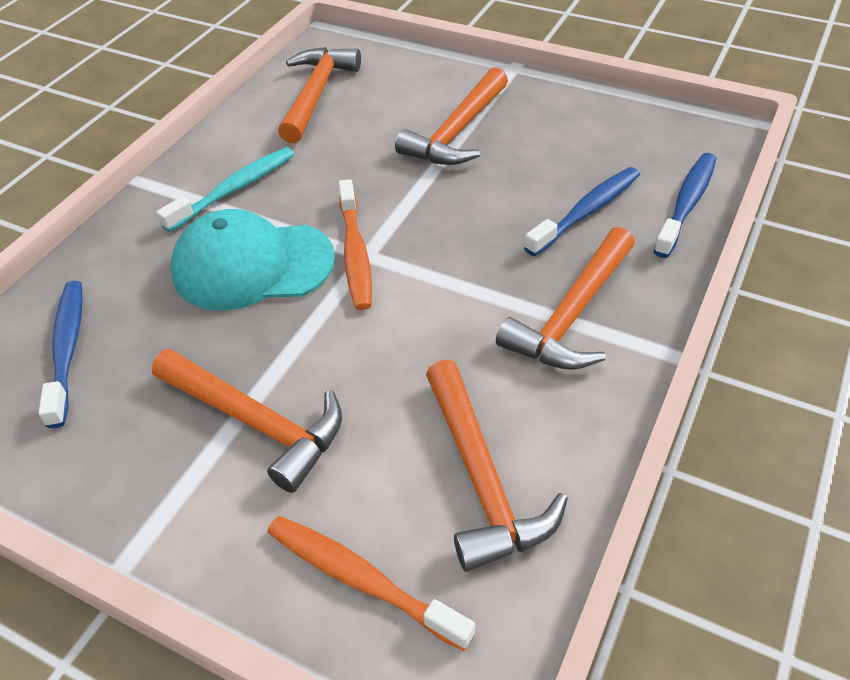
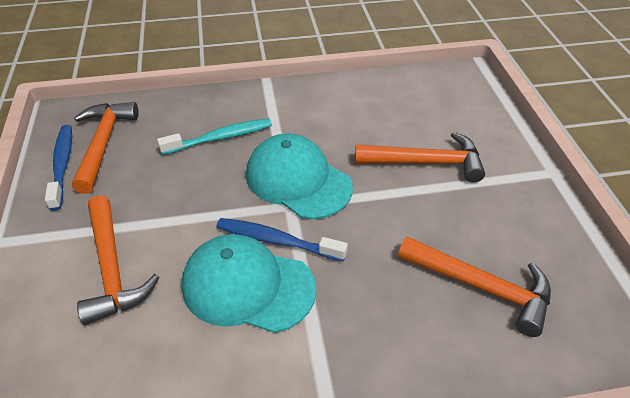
blue toothbrush: 3 -> 2
orange hammer: 5 -> 4
orange toothbrush: 2 -> 0
turquoise cap: 1 -> 2

